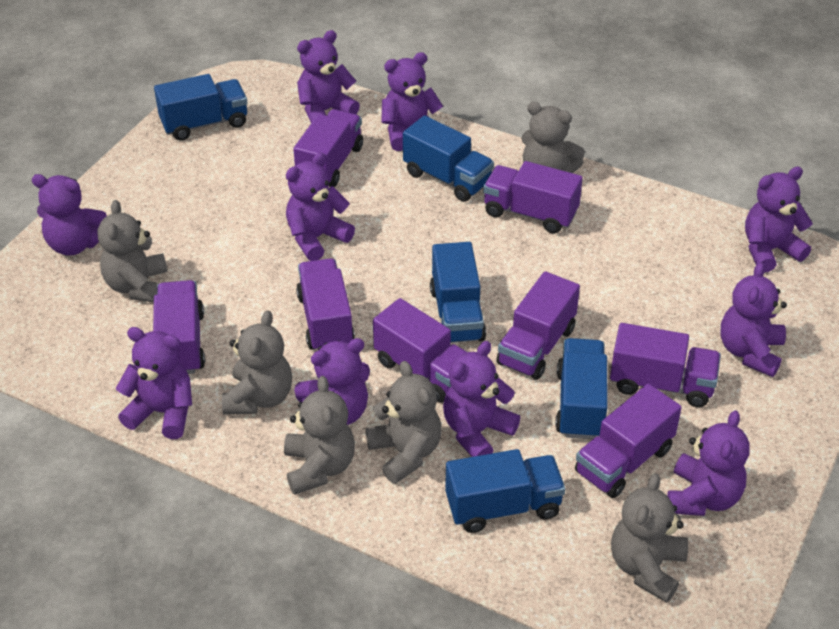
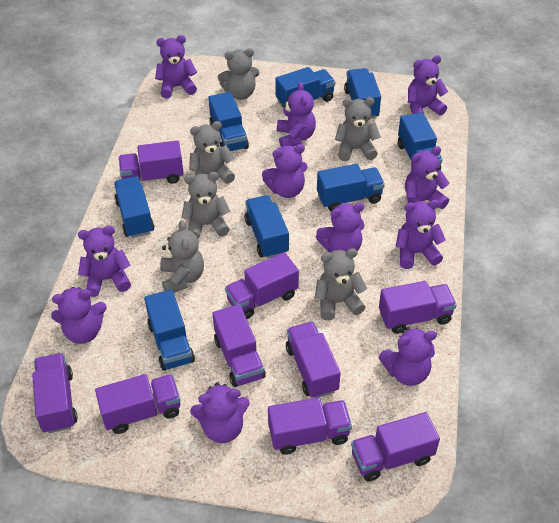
blue truck: 5 -> 8
purple teddy bear: 10 -> 11
purple truck: 8 -> 9

